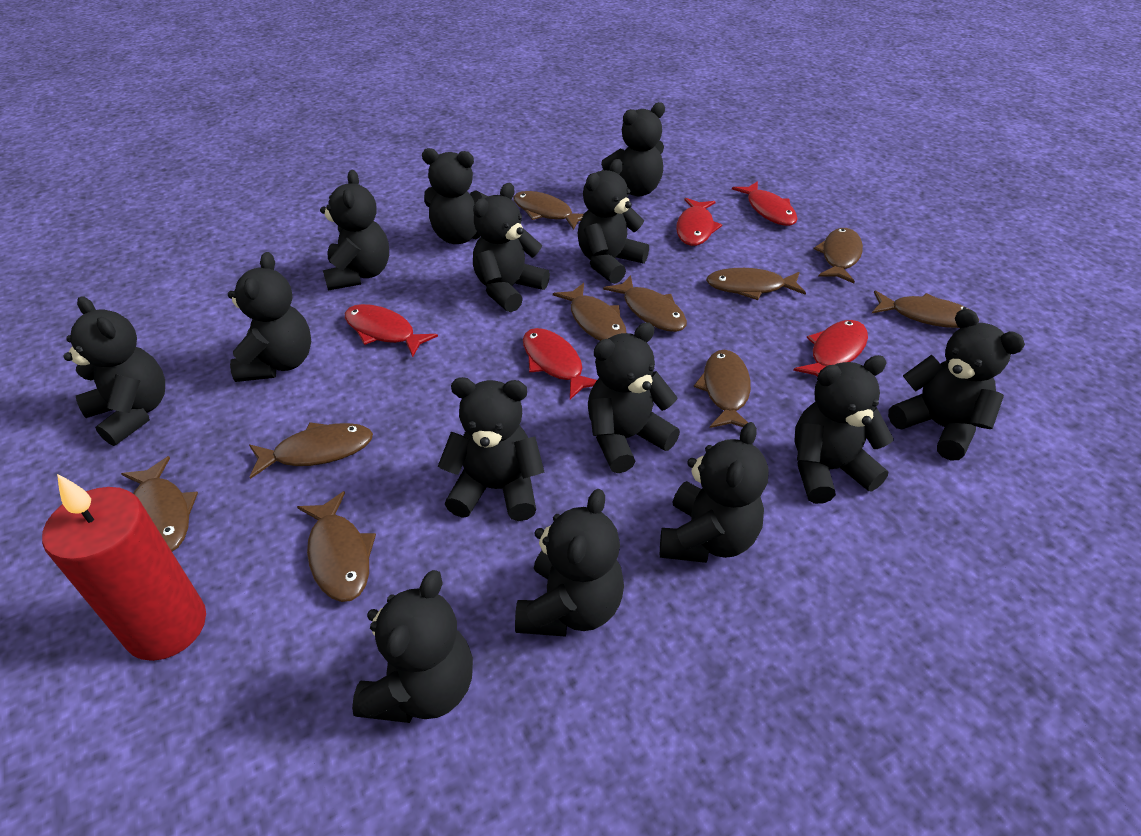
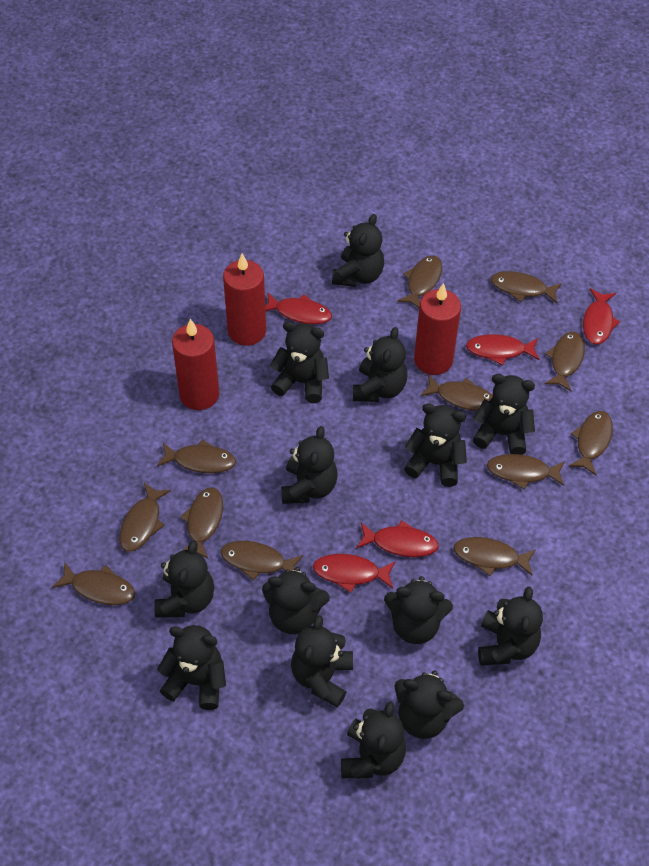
brown fish: 10 -> 12
red candle: 1 -> 3

